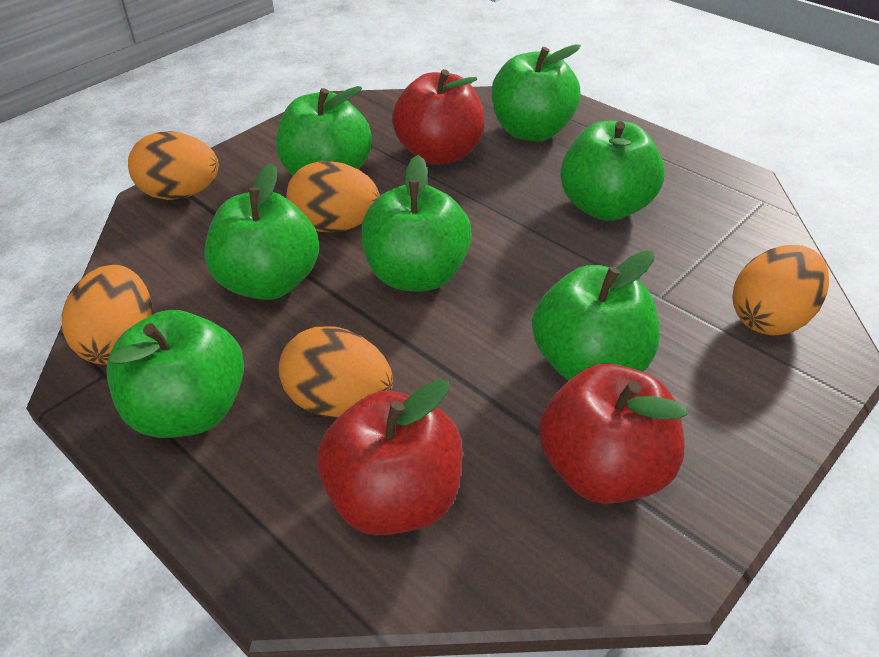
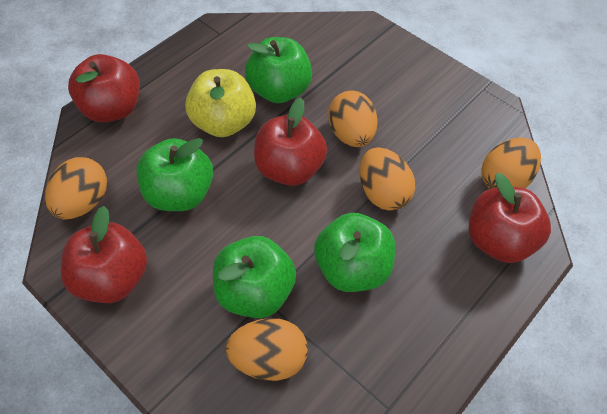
green apple: 7 -> 4
red apple: 3 -> 4
yellow apple: 0 -> 1

